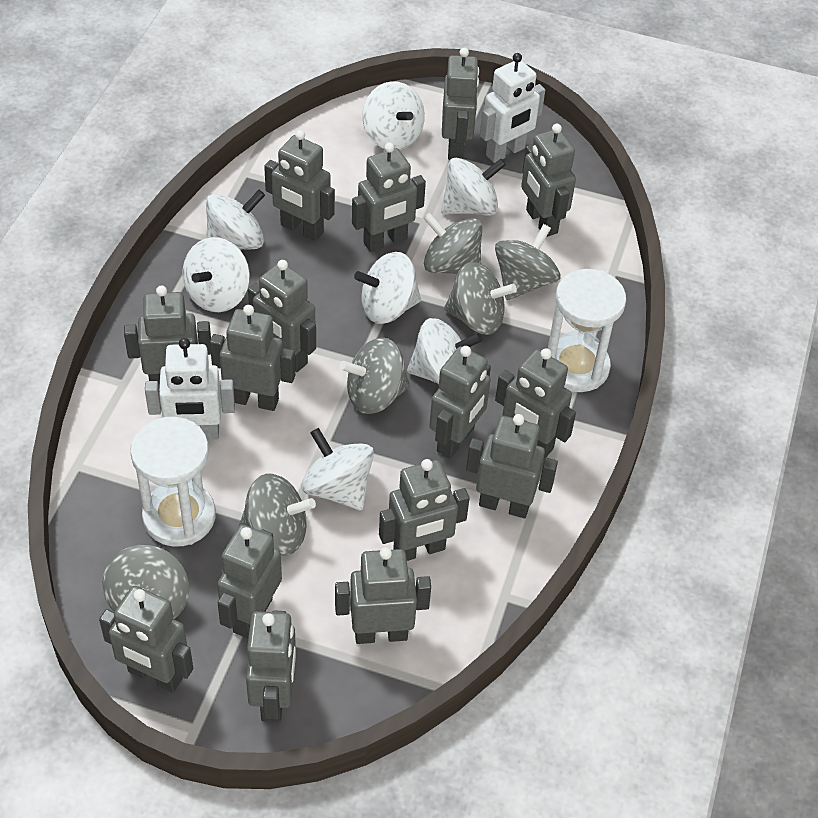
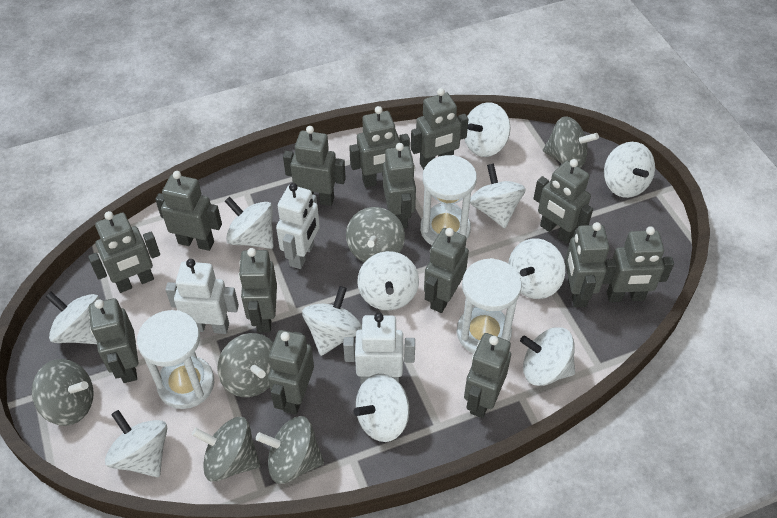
grey robot: 15 -> 14
white hourglass: 2 -> 3
white robot: 2 -> 3
white spinning top: 7 -> 11

